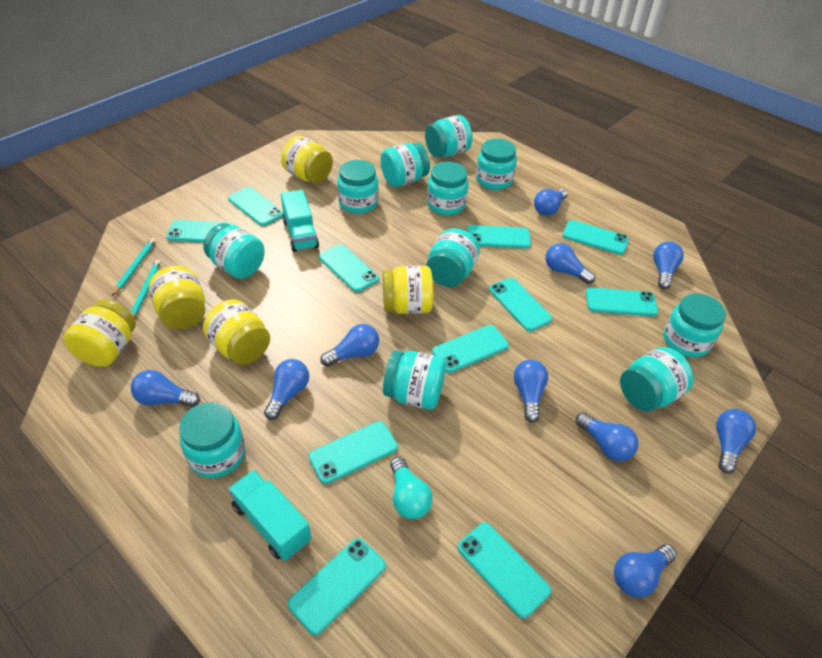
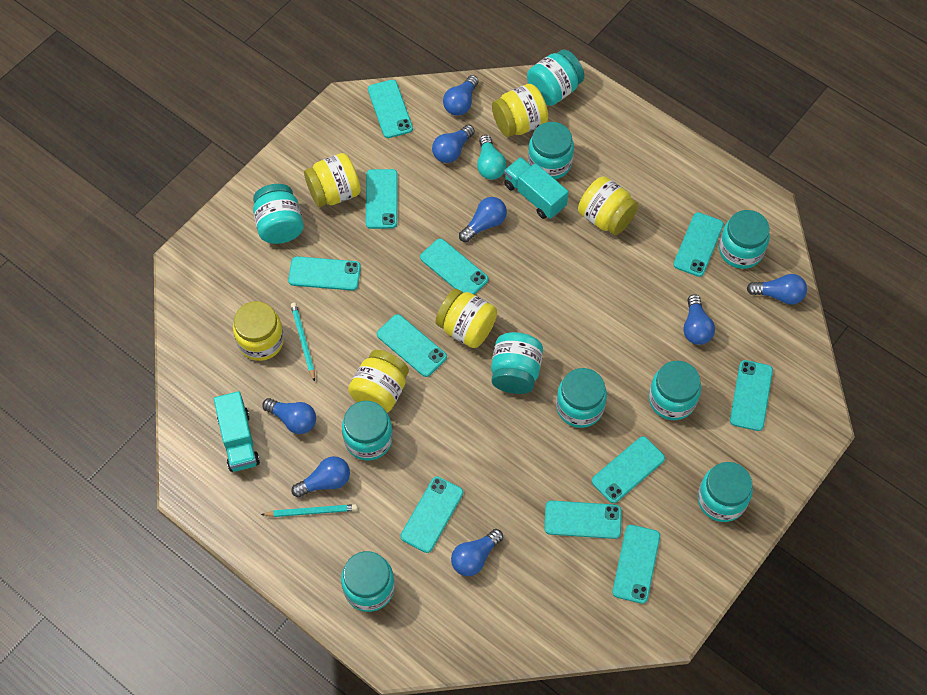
blue light bulb: 10 -> 8
turquoise jar: 11 -> 10
yellow jar: 5 -> 6

